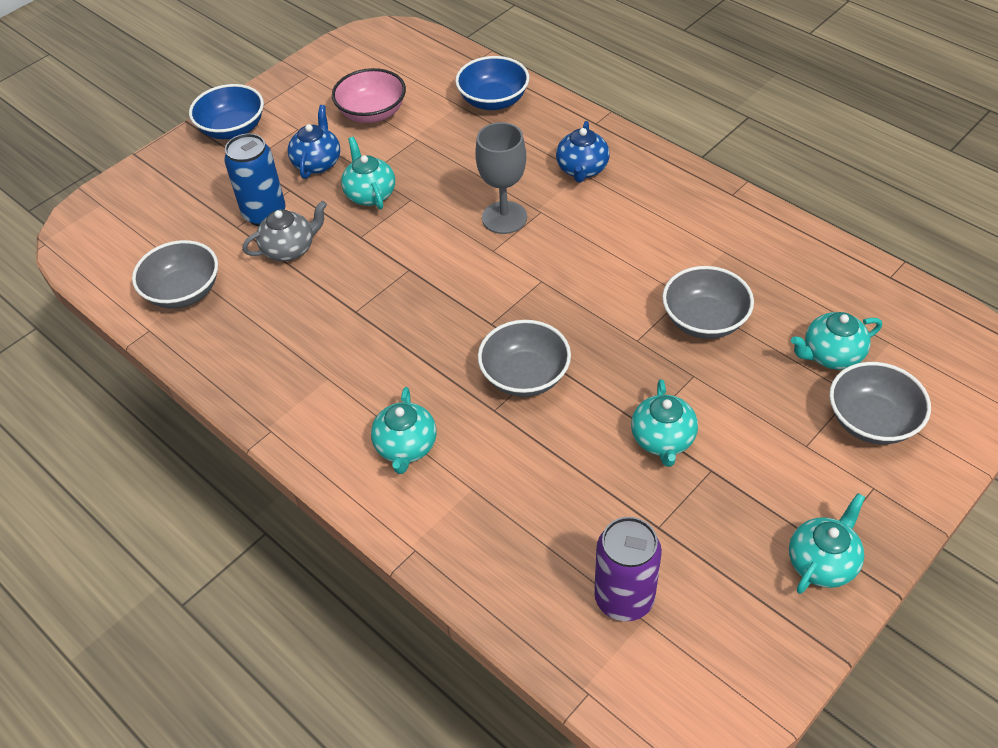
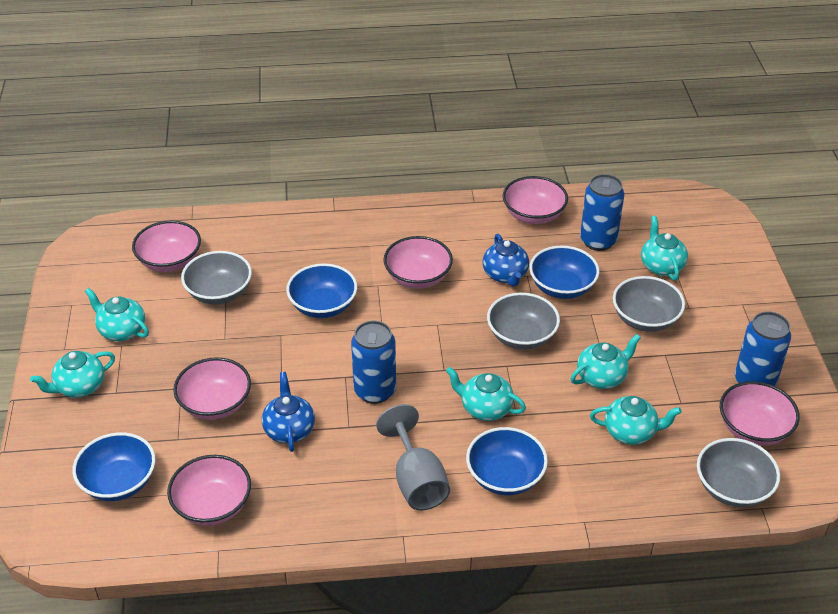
blue bowl: 2 -> 4
blue can: 1 -> 3
grey teapot: 1 -> 0
pink bowl: 1 -> 6
purple can: 1 -> 0
turquoise teapot: 5 -> 6

